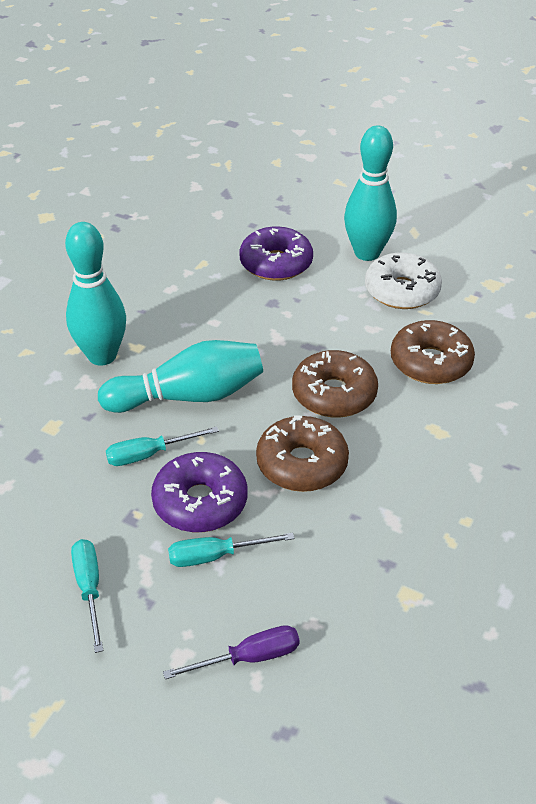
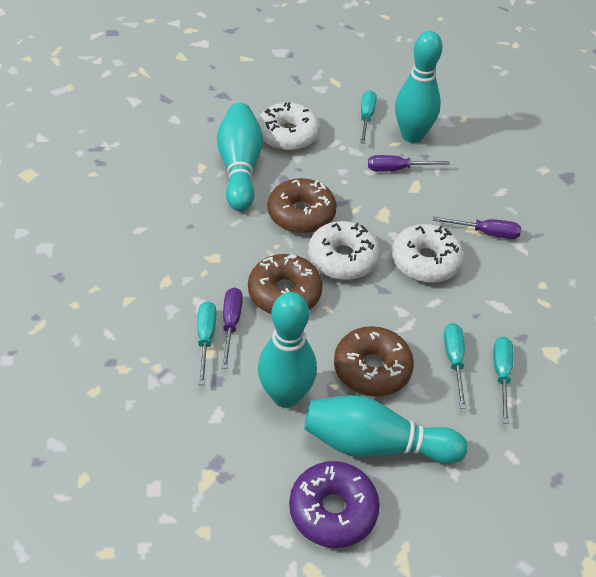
purple donut: 2 -> 1
purple screwdriver: 1 -> 3
turquoise bowling pin: 3 -> 4
turquoise screwdriver: 3 -> 4
white donut: 1 -> 3

